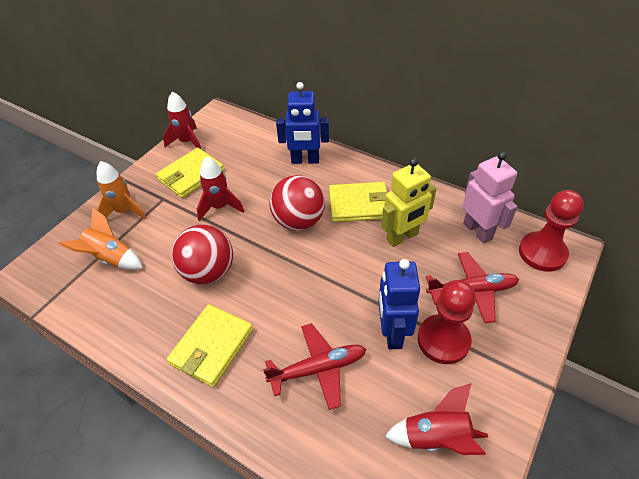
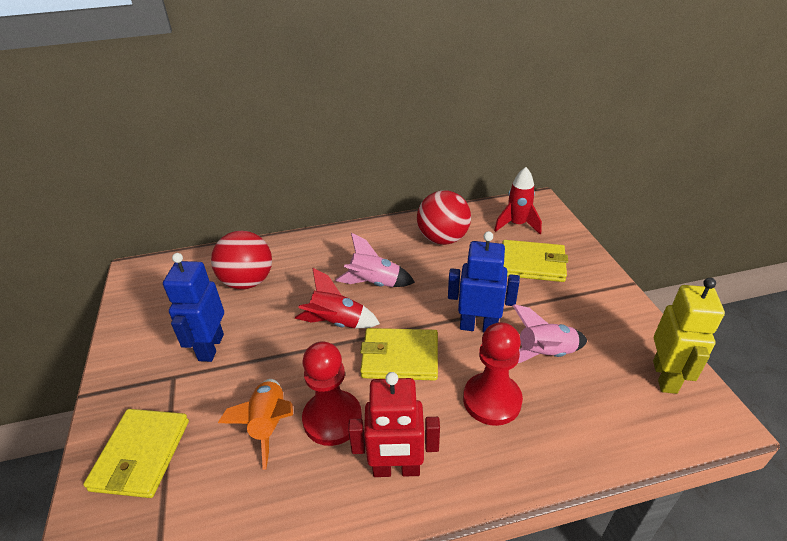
orange rocket: 2 -> 1
pink robot: 1 -> 0
pink rocket: 0 -> 2
red plane: 2 -> 0
red robot: 0 -> 1
red rocket: 3 -> 2

